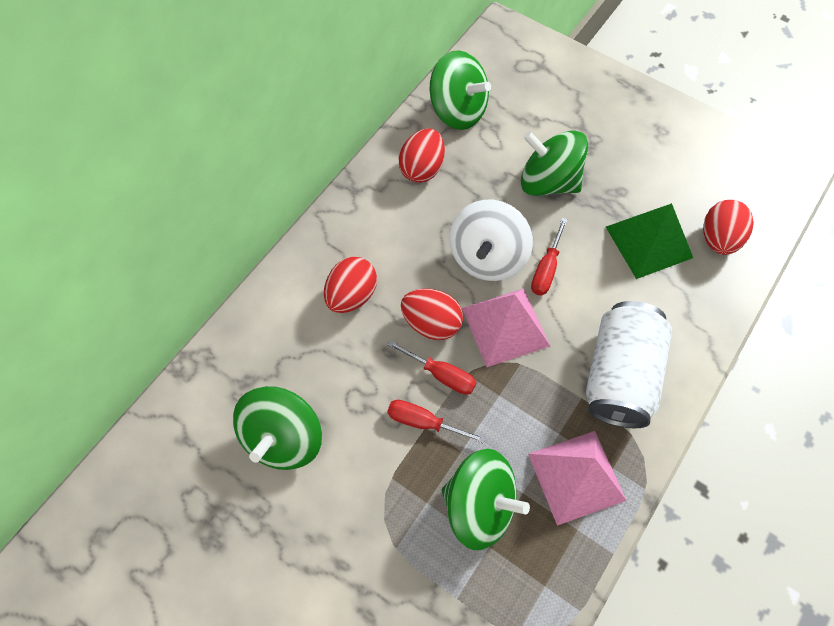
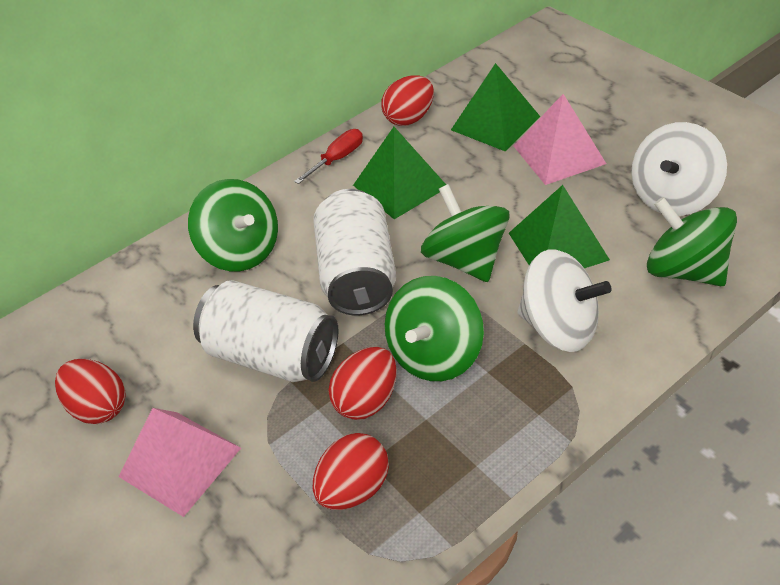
green pyramid: 1 -> 3
red screwdriver: 3 -> 1
white can: 1 -> 2
white spinning top: 1 -> 2

